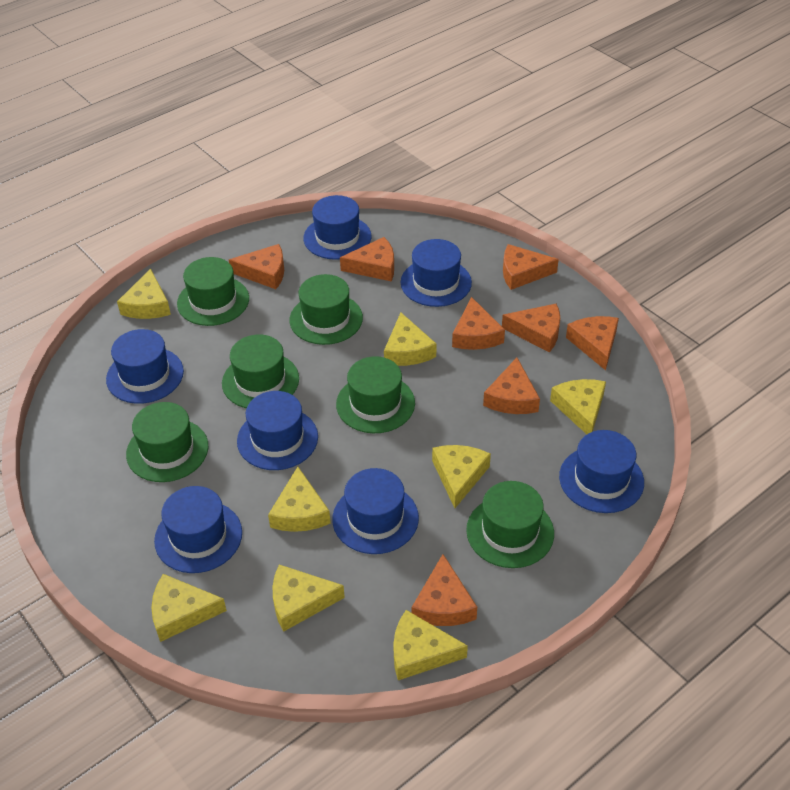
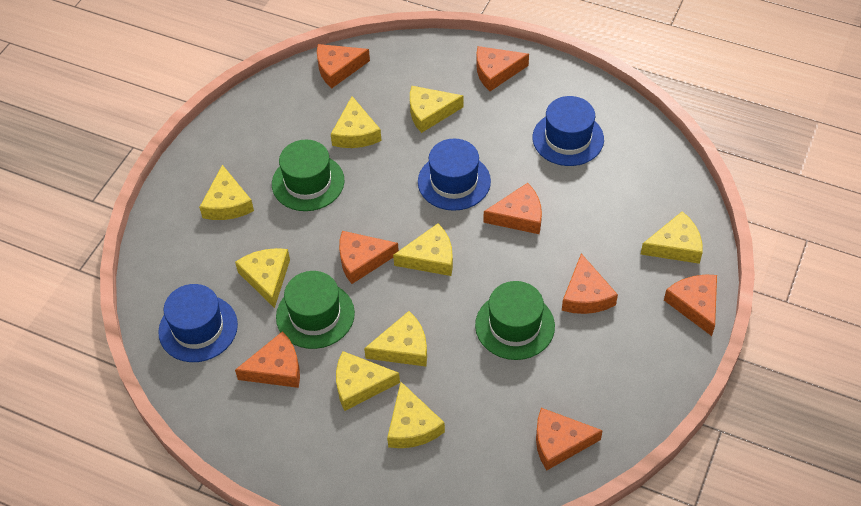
blue hat: 7 -> 3
green hat: 6 -> 3
yellow cheese: 8 -> 9

